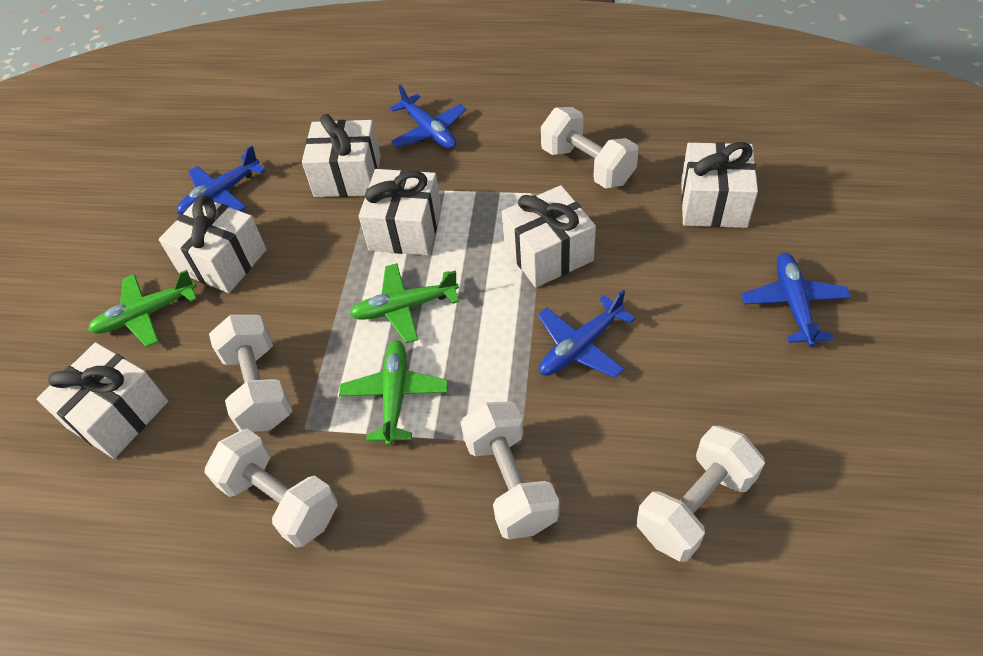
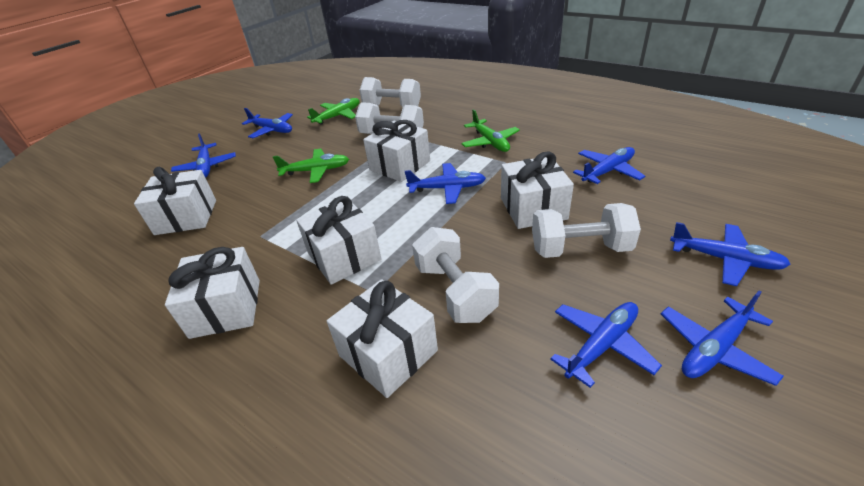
blue plane: 4 -> 7
white dumbbell: 5 -> 4

